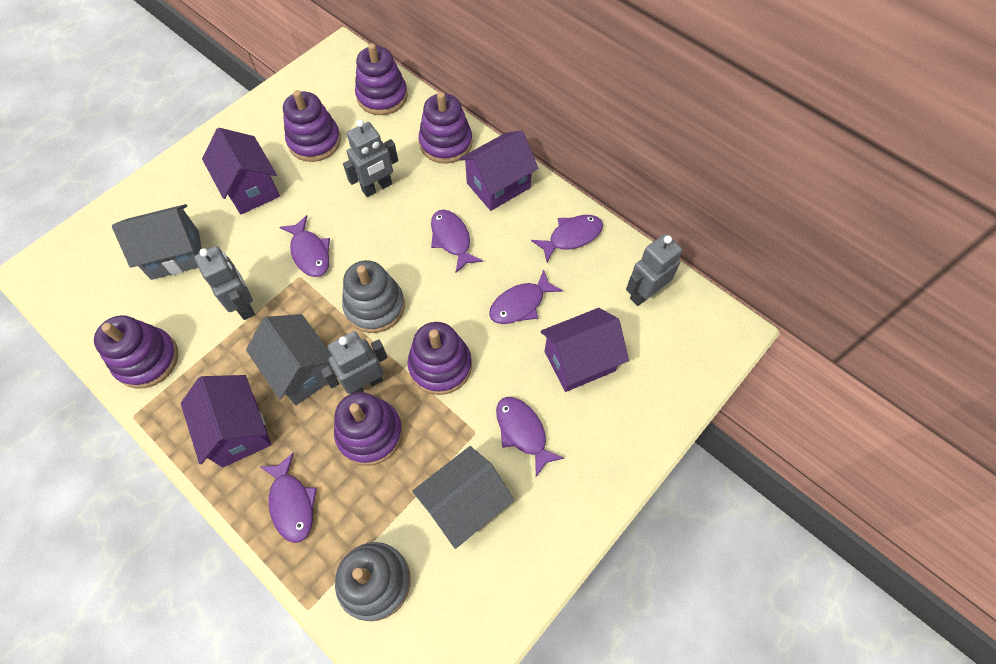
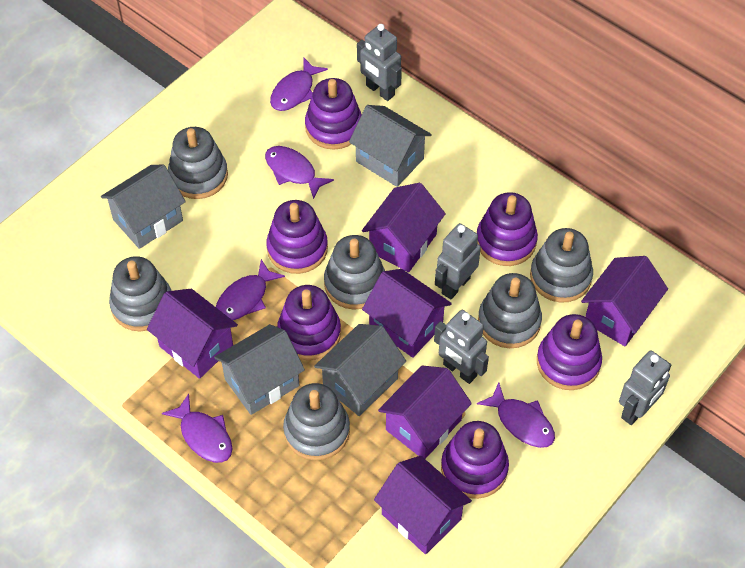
grey house: 3 -> 4
grey stacking toy: 2 -> 6
purple fish: 6 -> 5
purple house: 4 -> 6

